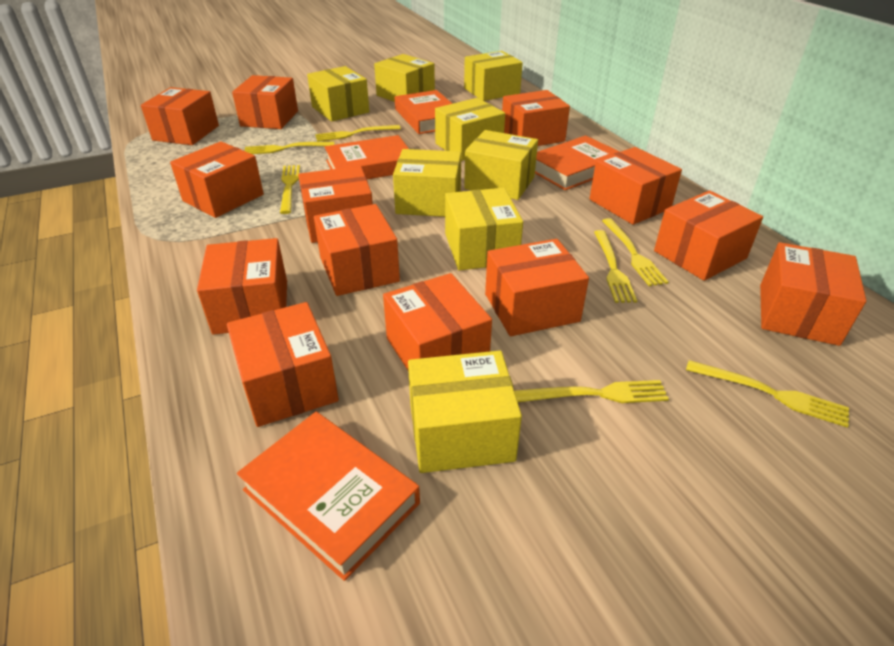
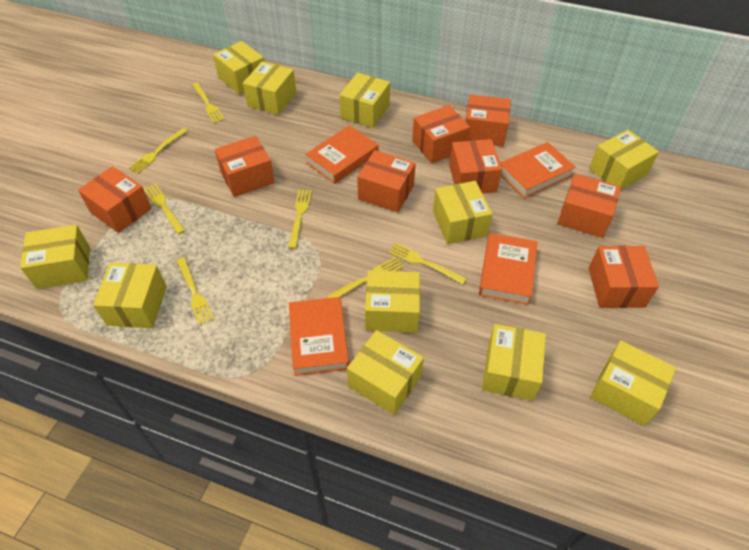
orange box: 13 -> 8
yellow box: 8 -> 11

